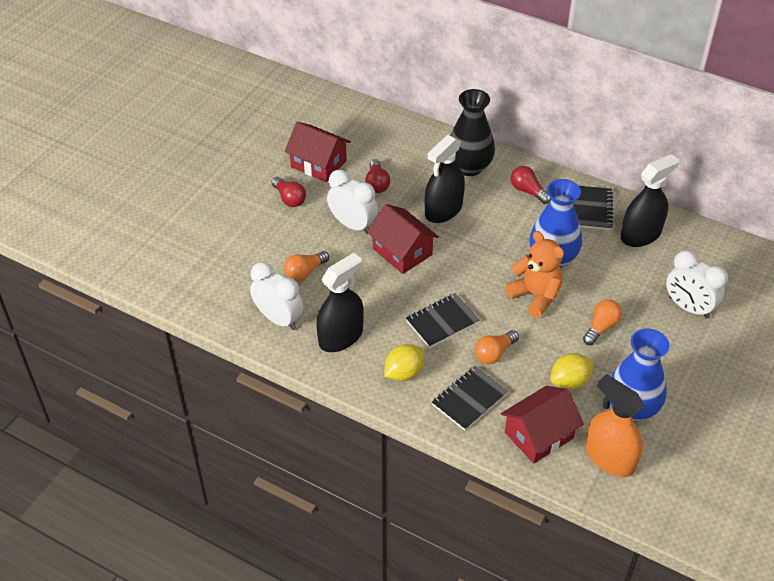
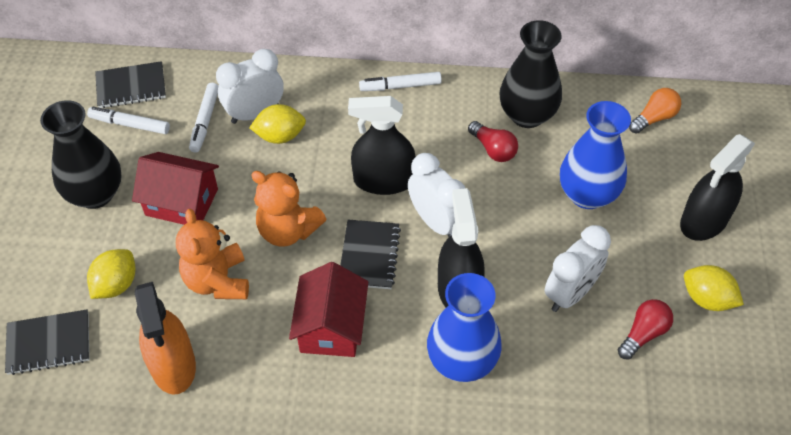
black vase: 1 -> 2
orange light bulb: 3 -> 1
orange teddy bear: 1 -> 2
red house: 3 -> 2
red light bulb: 3 -> 2
white marker: 0 -> 3
yellow lemon: 2 -> 3

